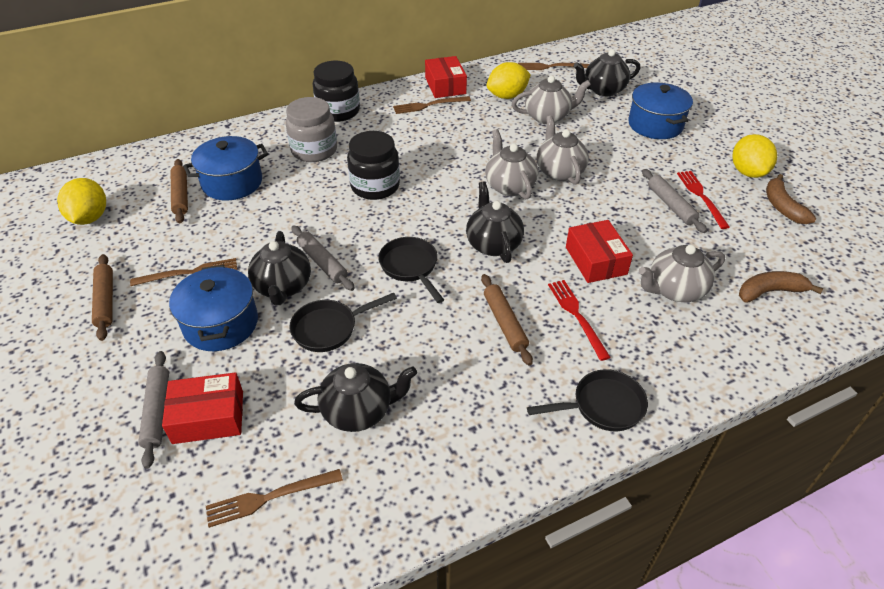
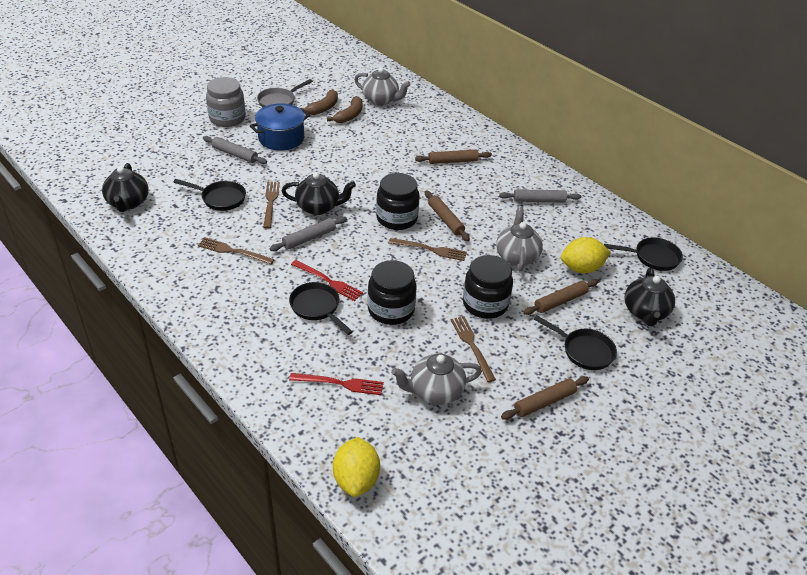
black jar: 2 -> 3
black pan: 3 -> 4
black teapot: 4 -> 3
blue pot: 3 -> 1
brown rolling pin: 3 -> 4
grey pan: 0 -> 1
grey teapot: 4 -> 3
red box: 3 -> 0
yellow lemon: 3 -> 2

